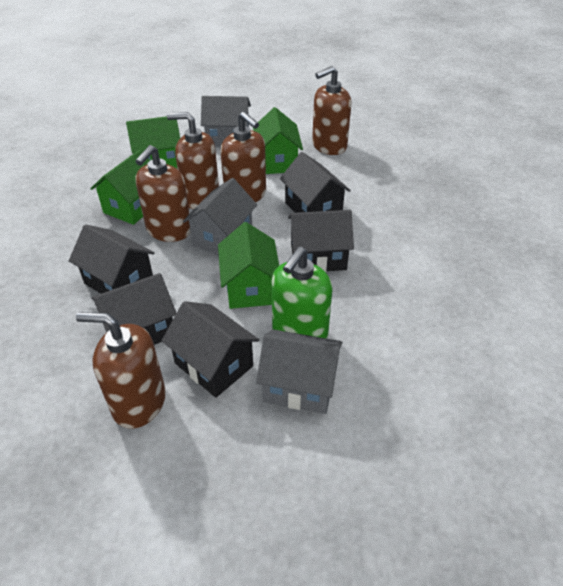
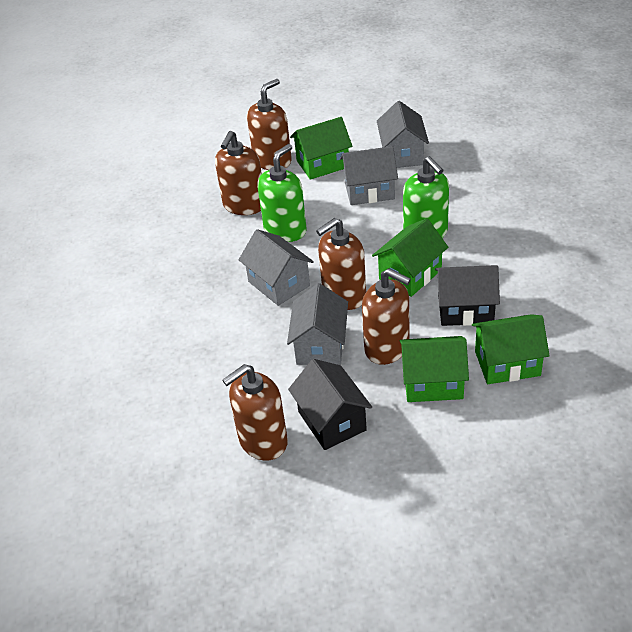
black house: 5 -> 2
green soap dispenser: 1 -> 2
grey house: 3 -> 4

